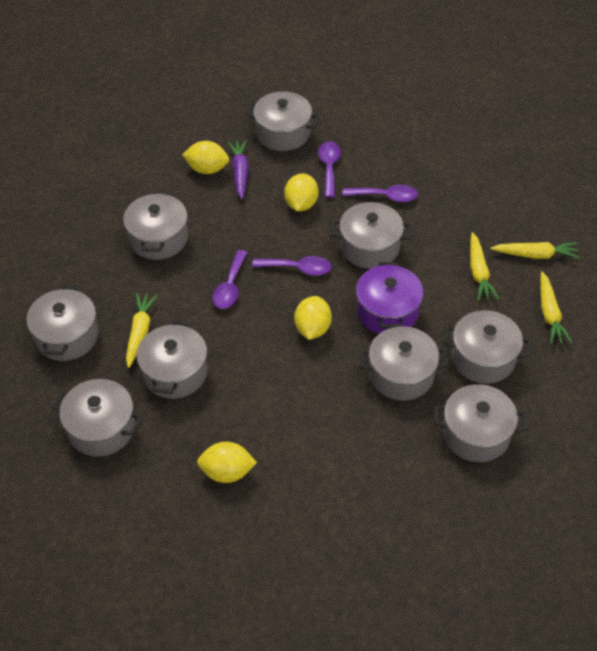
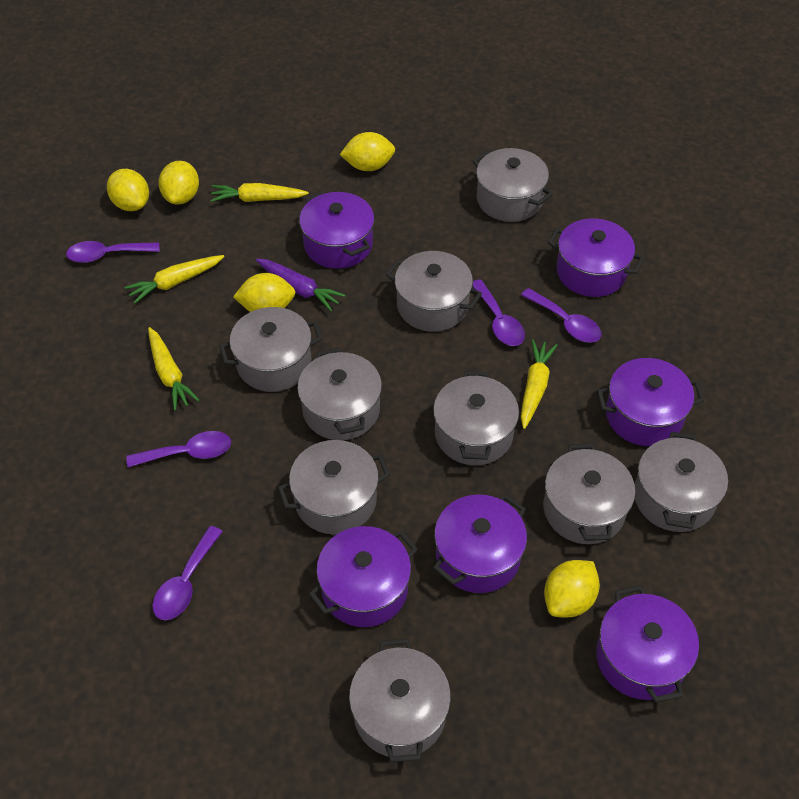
purple pot: 1 -> 6
purple spoon: 4 -> 5
yellow lemon: 4 -> 5

